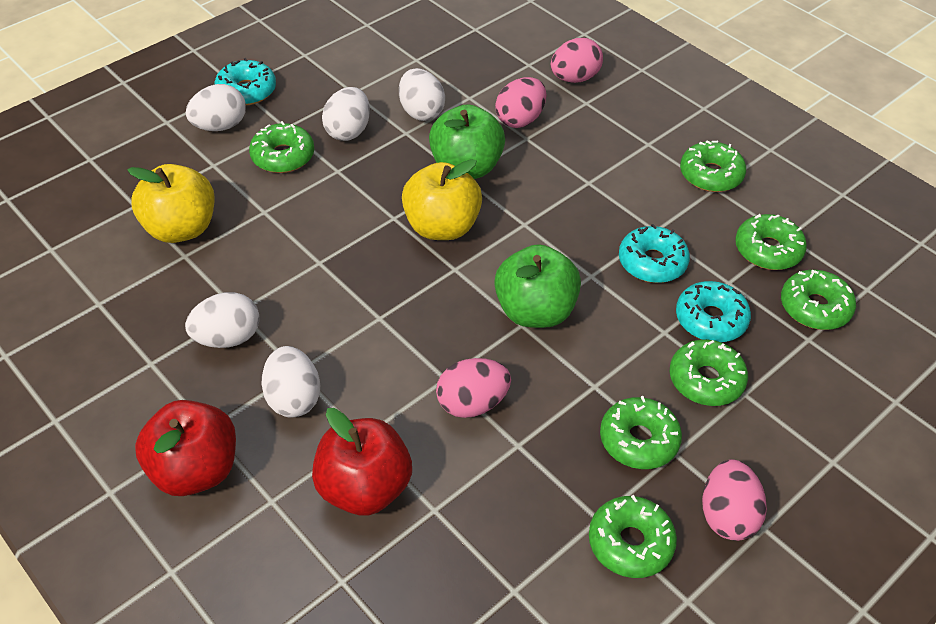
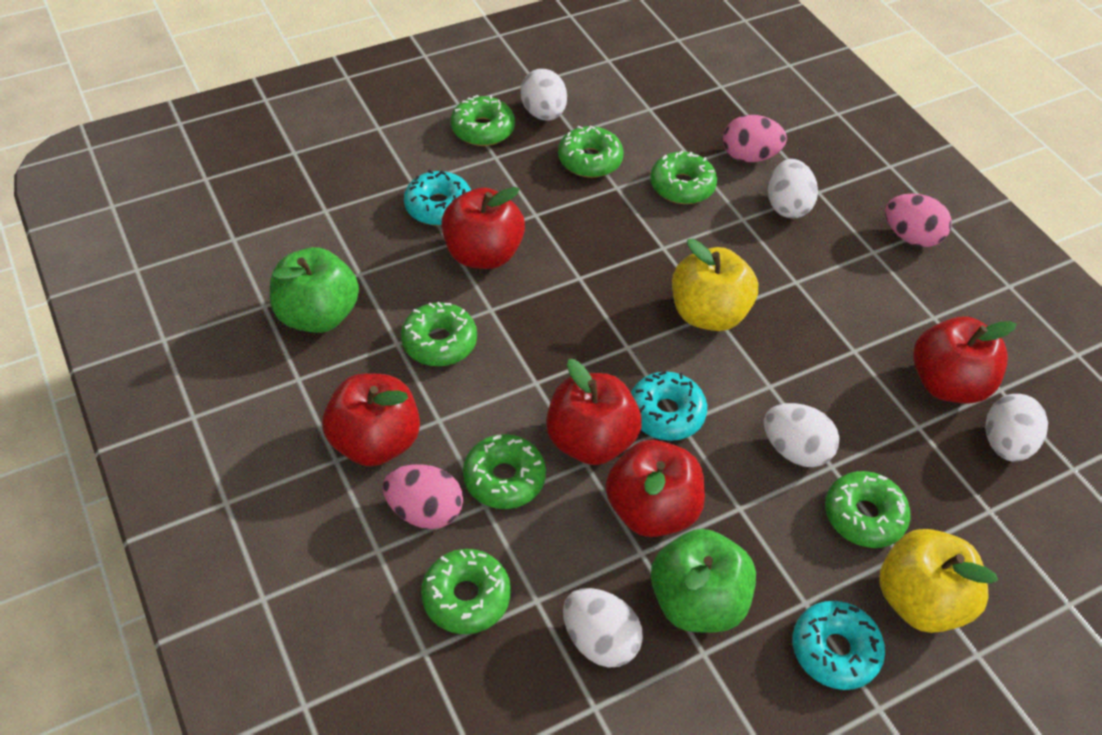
pink egg: 4 -> 3
red apple: 2 -> 5

